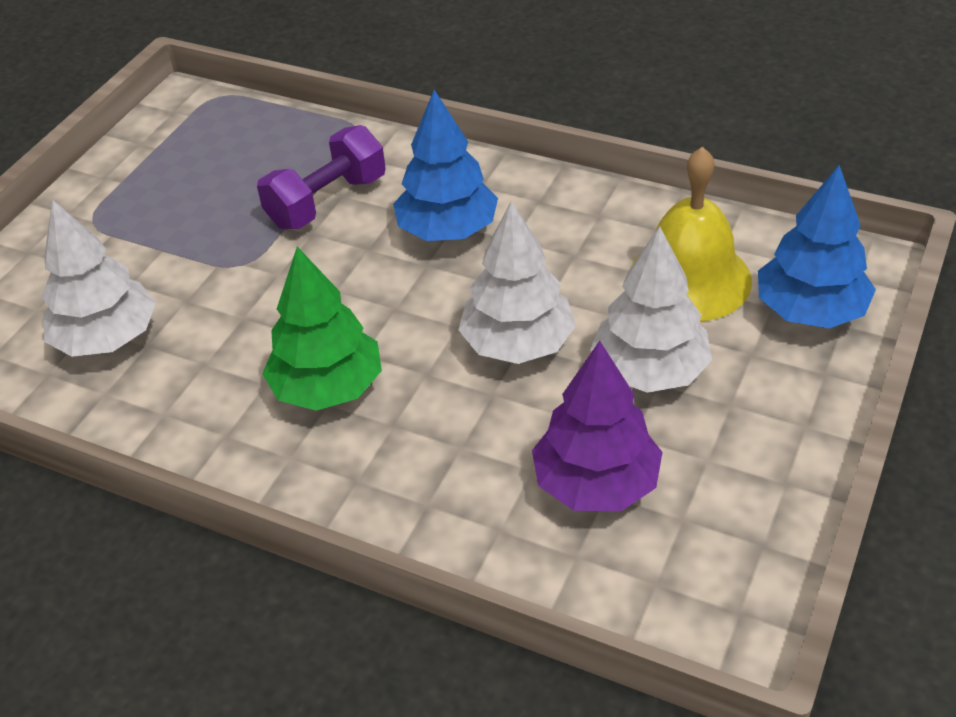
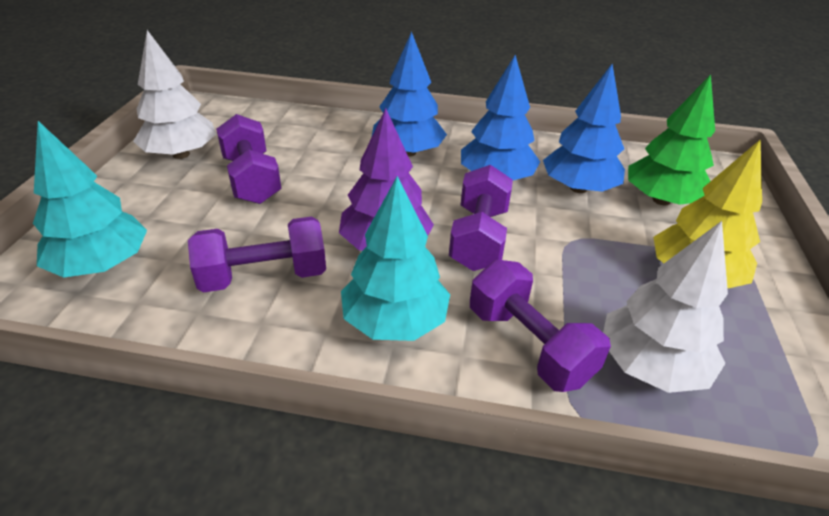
blue tree: 2 -> 3
purple dumbbell: 1 -> 4
turquoise tree: 0 -> 2
white tree: 3 -> 2
yellow bell: 1 -> 0
yellow tree: 0 -> 1

